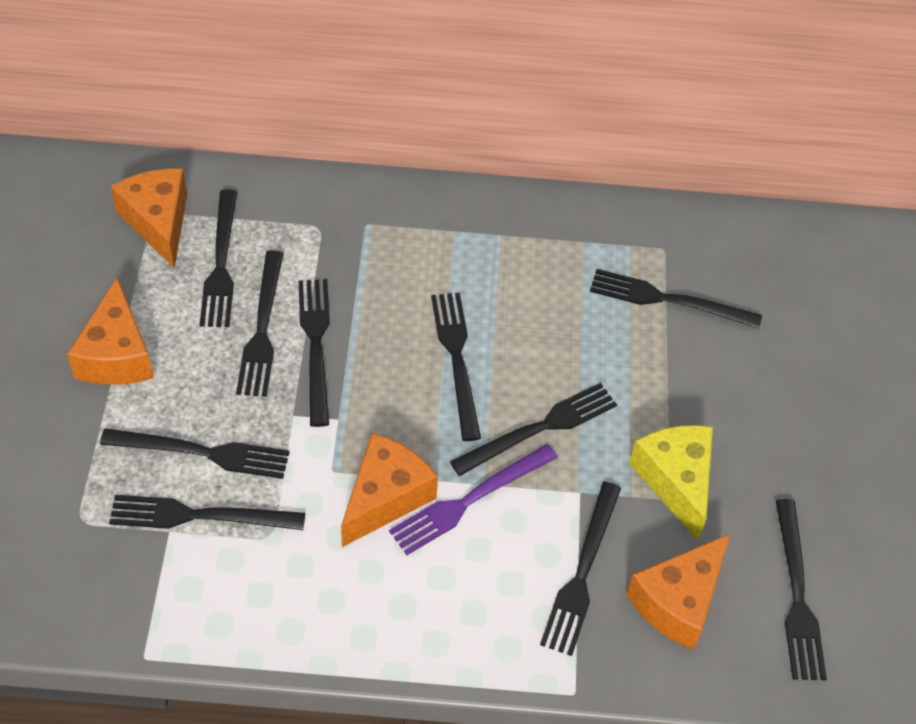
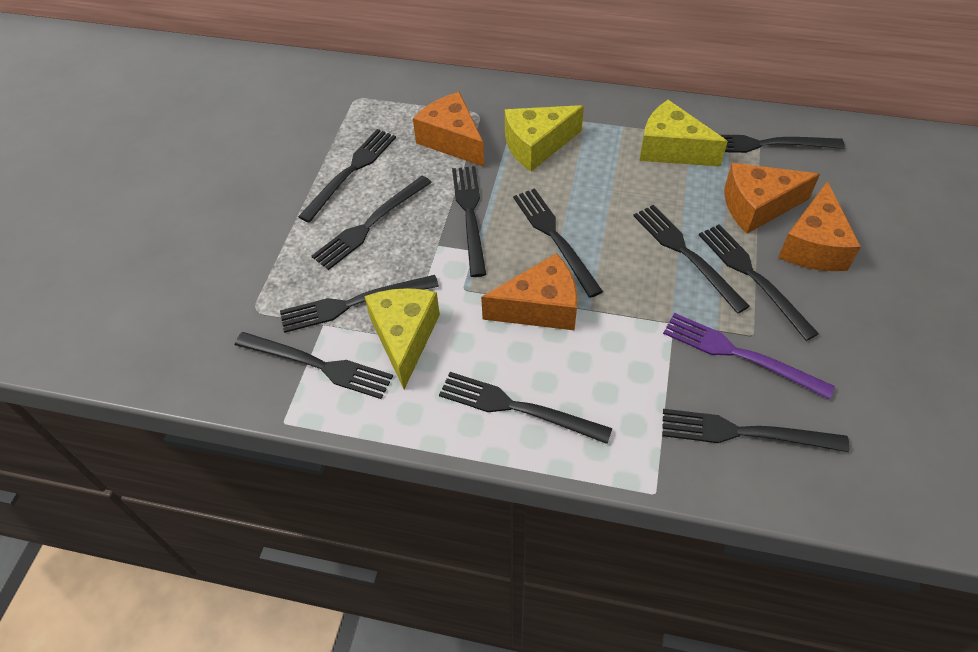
black fork: 10 -> 11
yellow cheese: 1 -> 3

